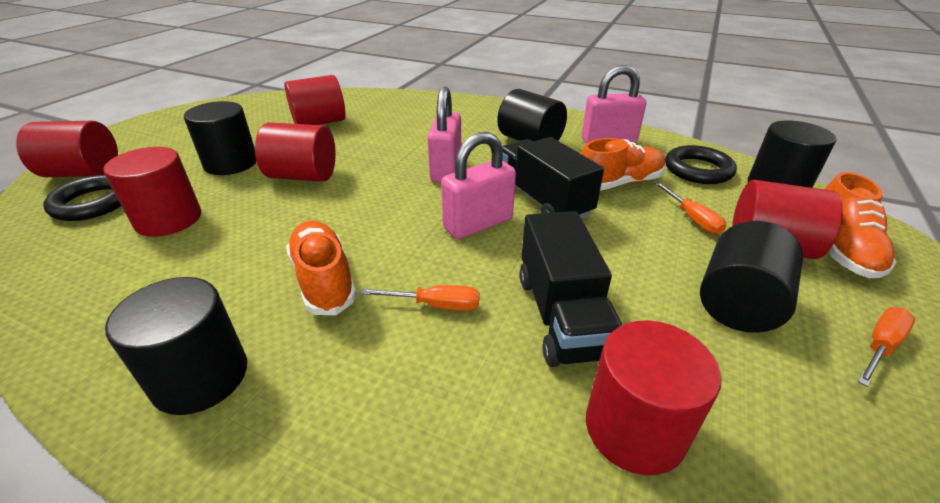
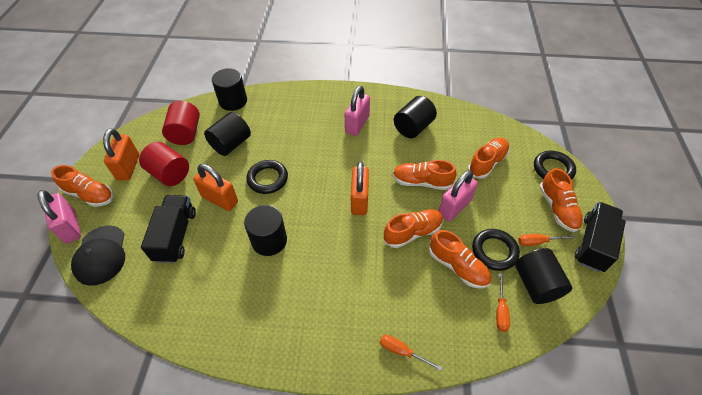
black cap: 0 -> 1
black ring: 2 -> 3
orange padlock: 0 -> 3
orange shoe: 3 -> 6
red cylinder: 6 -> 2

